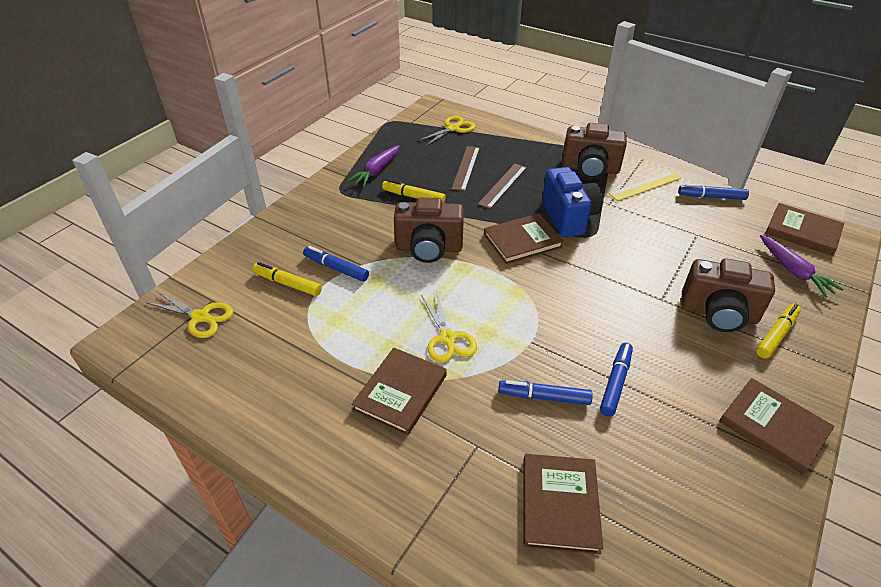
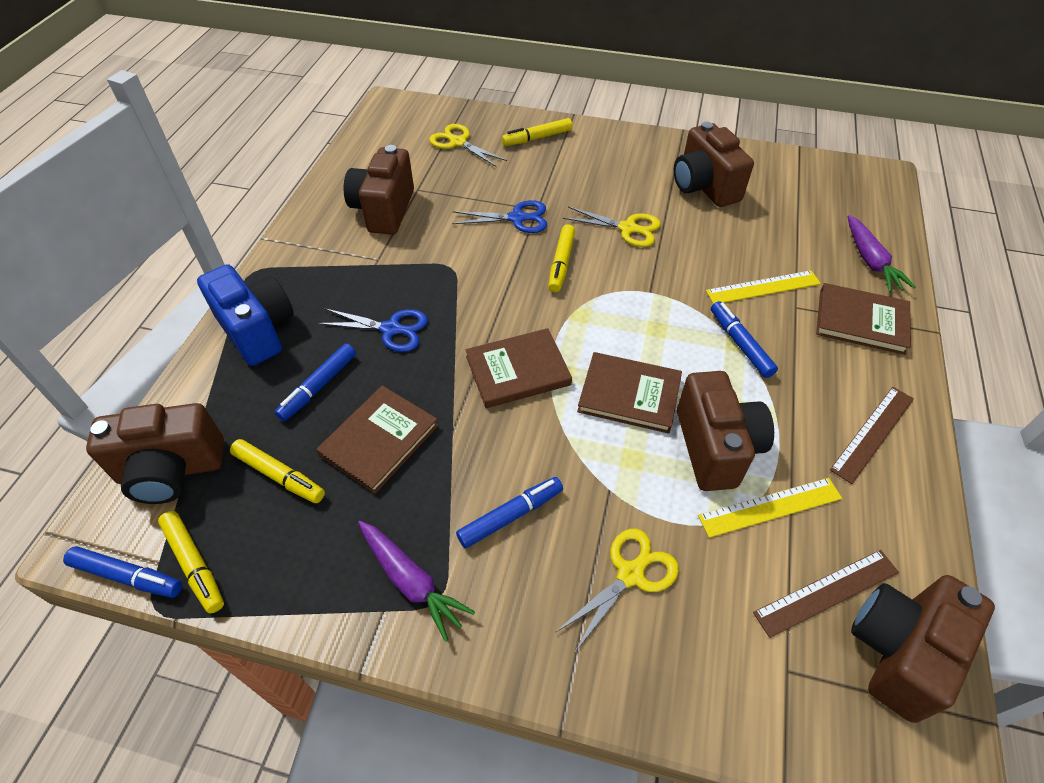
blue scissors: 0 -> 2
brown book: 5 -> 4
brown camera: 3 -> 5
yellow marker: 3 -> 4
yellow ruler: 1 -> 2

